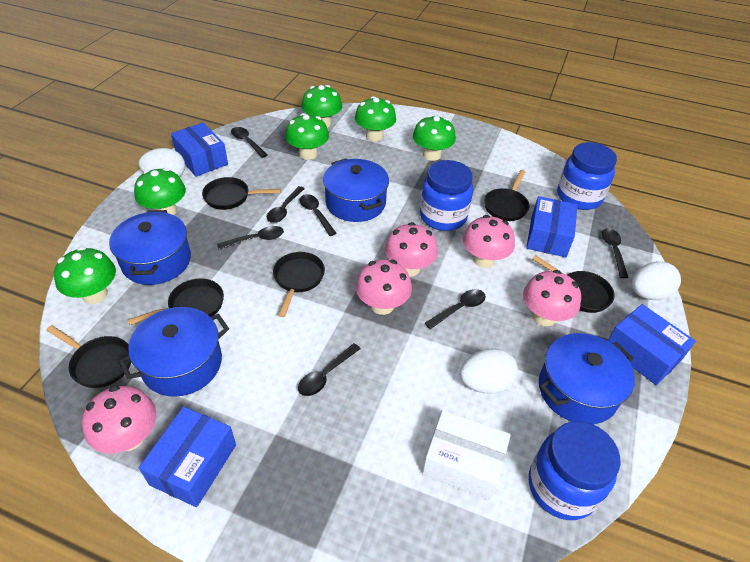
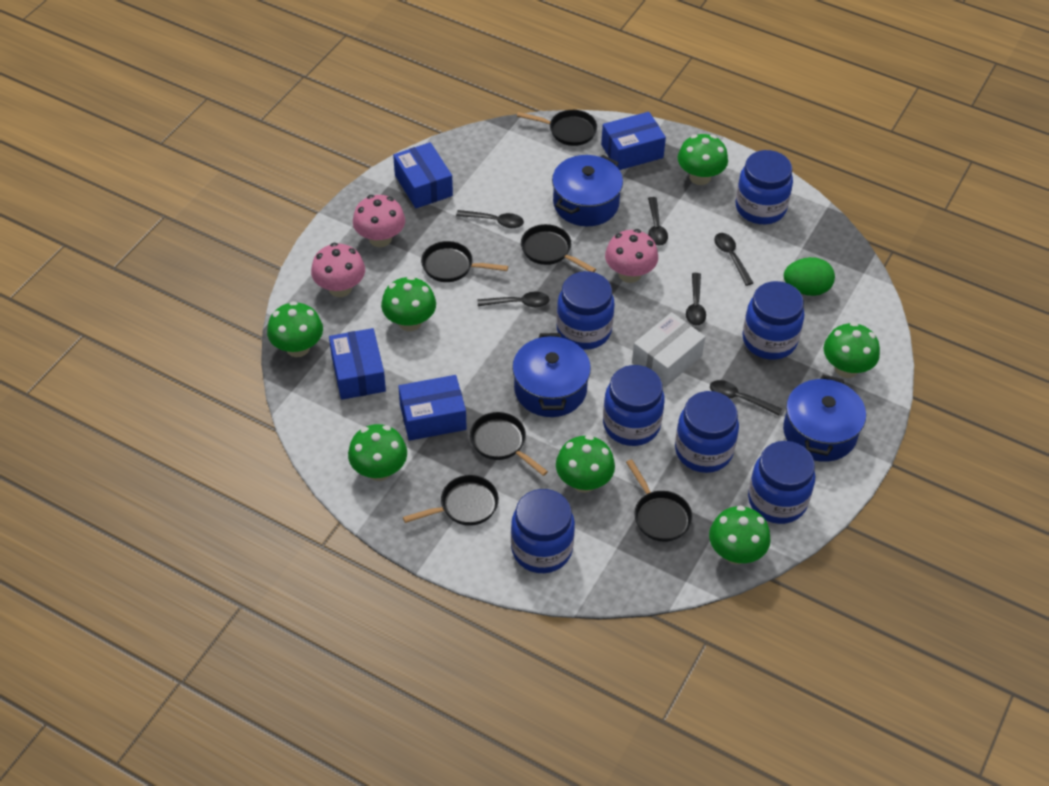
black spoon: 7 -> 6
blue jar: 3 -> 7
blue pot: 4 -> 3
green egg: 0 -> 1
green mushroom: 6 -> 7
pink mushroom: 5 -> 3
white egg: 3 -> 0

